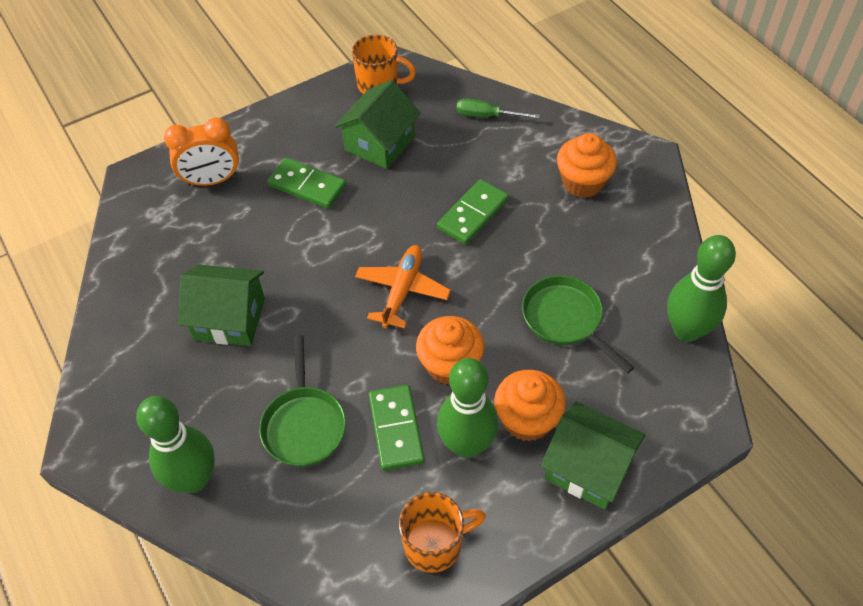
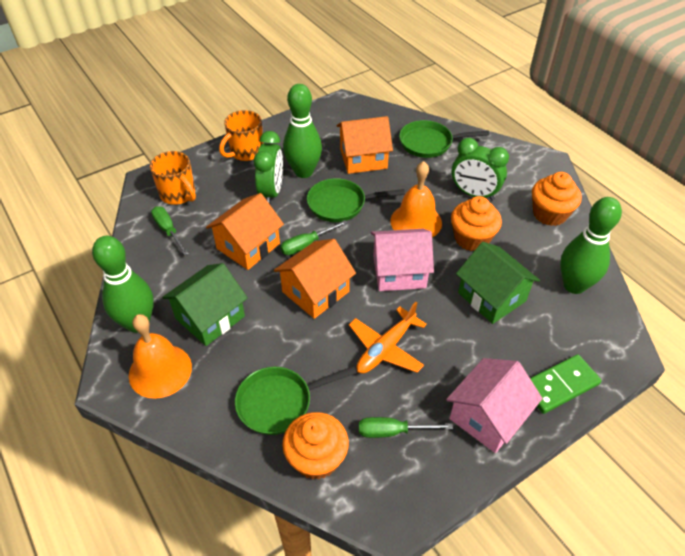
green clock: 0 -> 2
green domino: 3 -> 1
green house: 3 -> 2
green pan: 2 -> 3
green screwdriver: 1 -> 3
orange bell: 0 -> 2
orange clock: 1 -> 0
orange house: 0 -> 3
pink house: 0 -> 2

